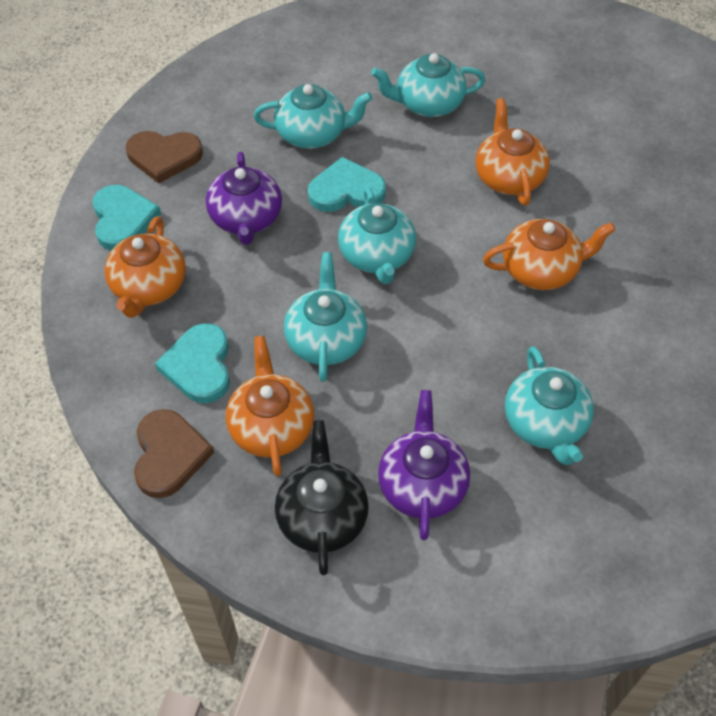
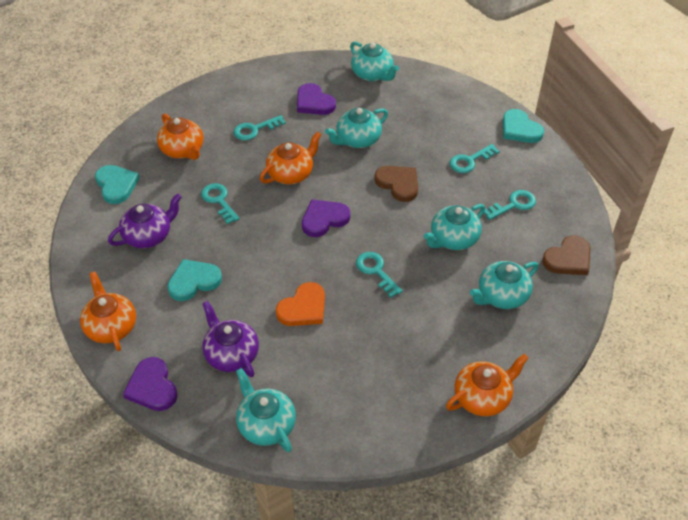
black teapot: 1 -> 0
orange heart: 0 -> 1
purple heart: 0 -> 3
turquoise key: 0 -> 5

